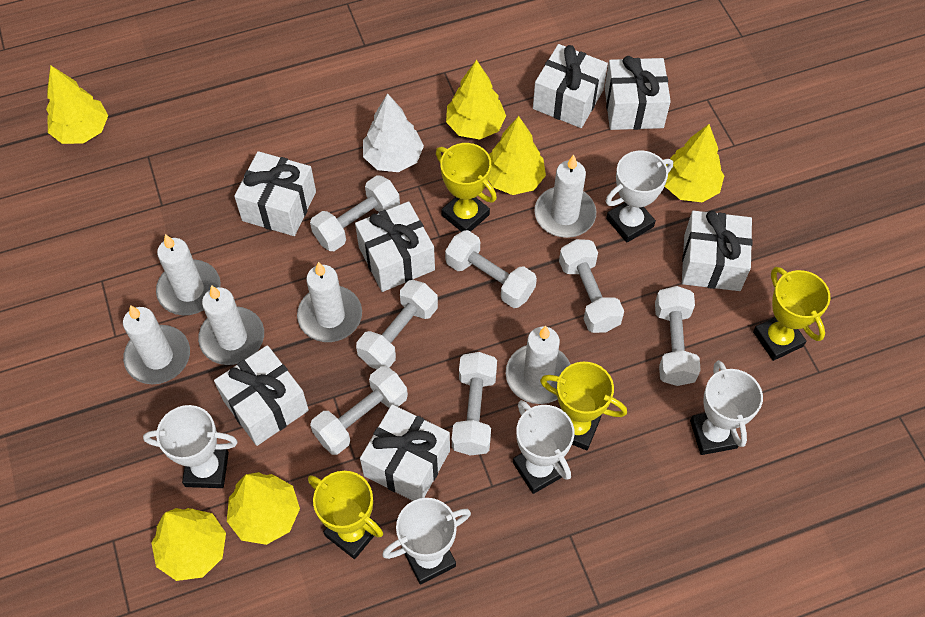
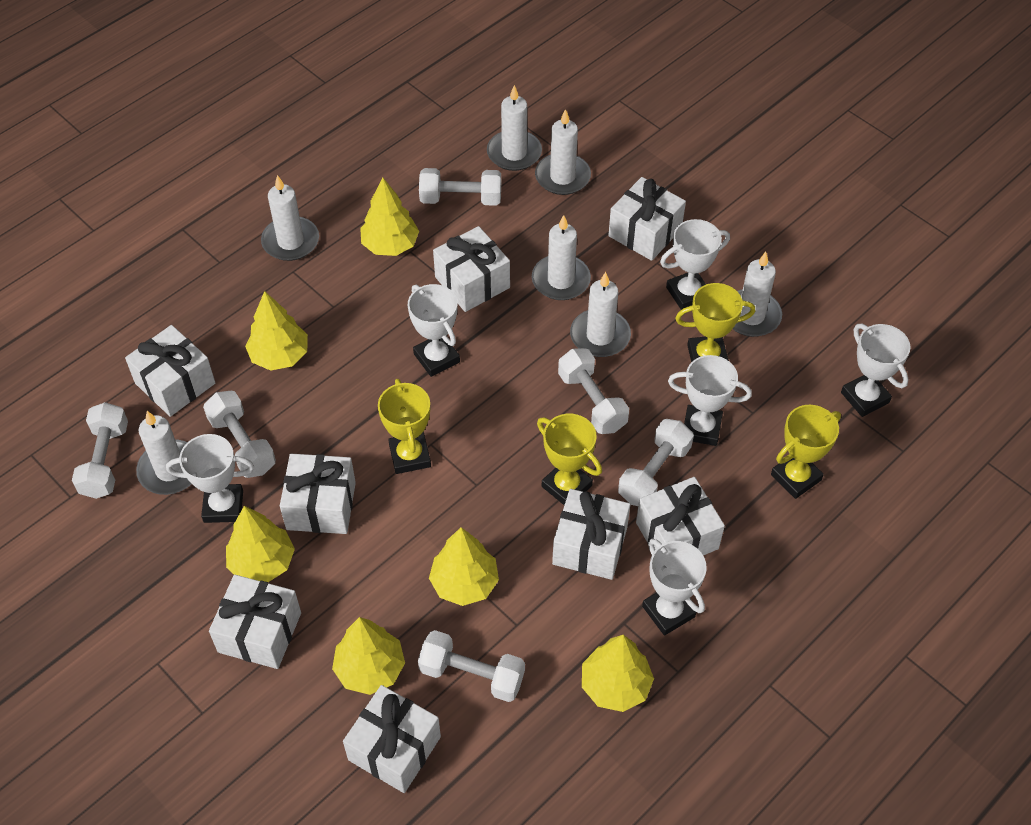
white candle: 6 -> 7
white dumbbell: 7 -> 6
white gift: 7 -> 8
white tree: 1 -> 0
white trophy: 5 -> 6

